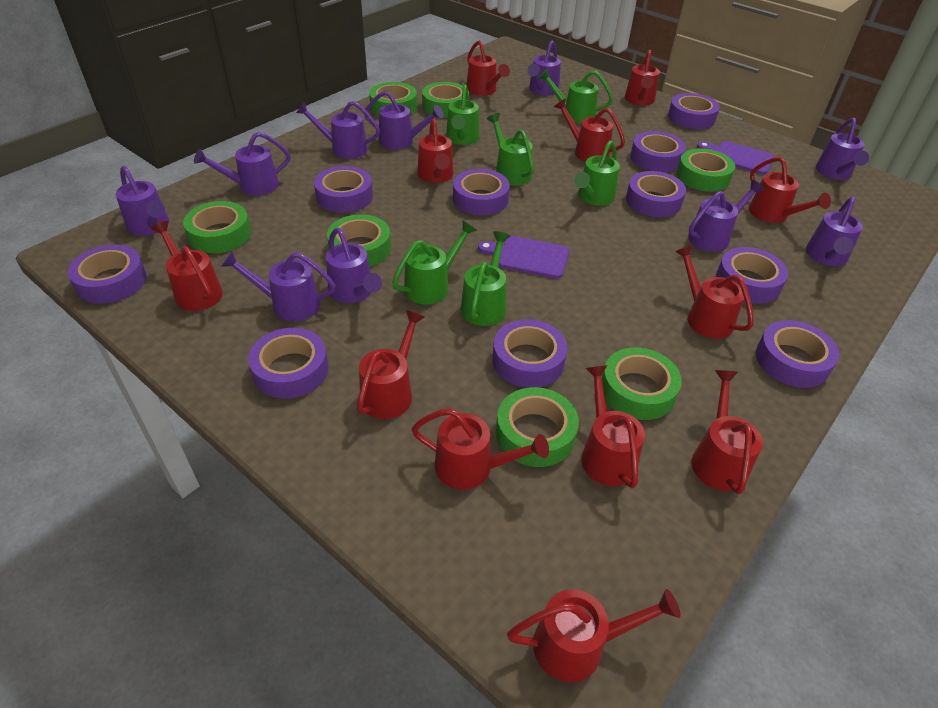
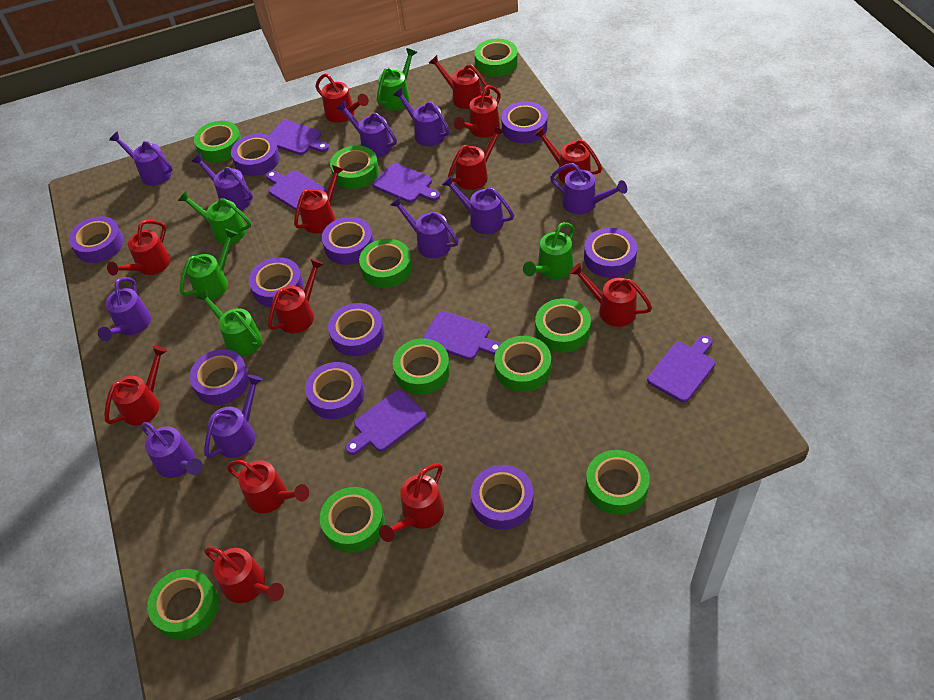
green tape: 7 -> 10
green watering can: 6 -> 5
purple cutting board: 2 -> 6
red watering can: 12 -> 13

